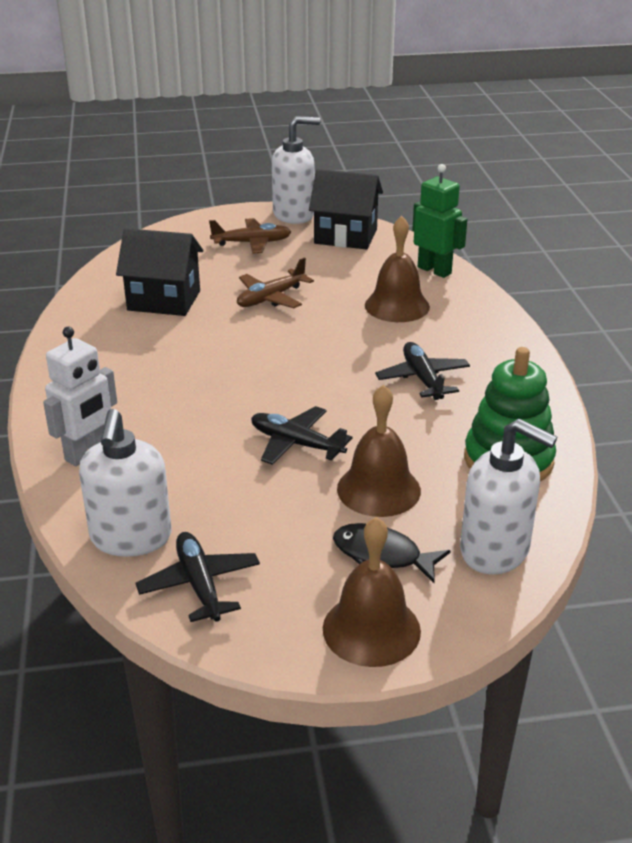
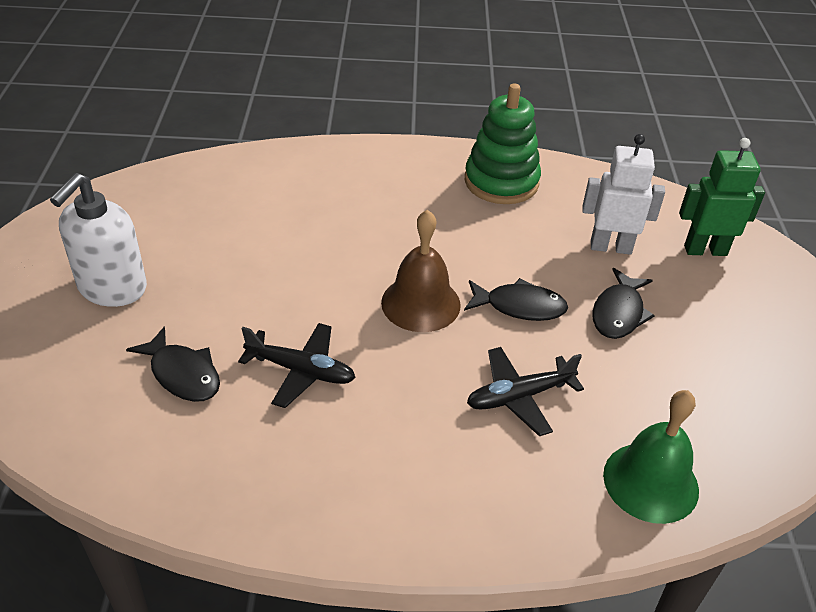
black fish: 1 -> 3
black house: 2 -> 0
black plane: 3 -> 2
brown bell: 3 -> 1
brown plane: 2 -> 0
green bell: 0 -> 1
white soap dispenser: 3 -> 1

